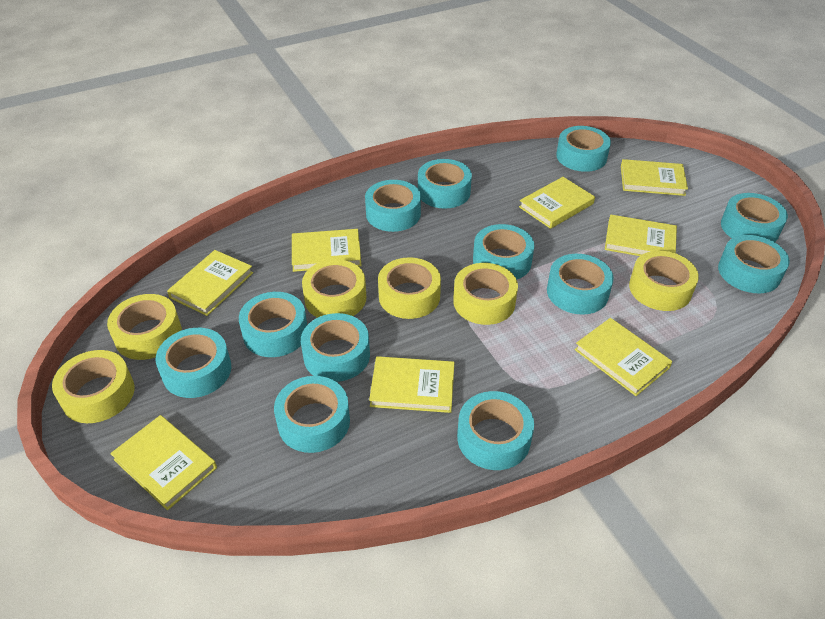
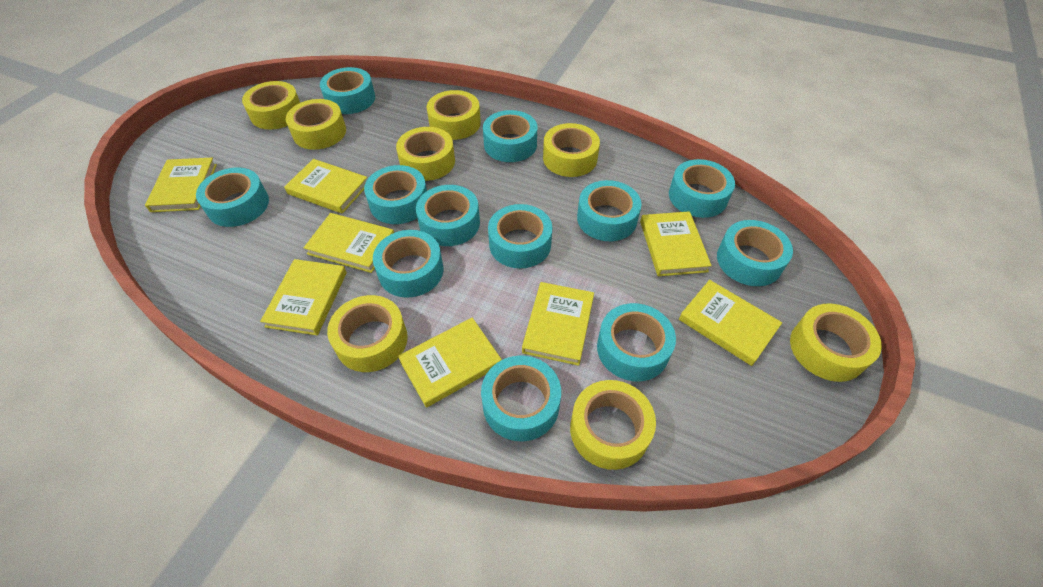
yellow tape: 6 -> 8

